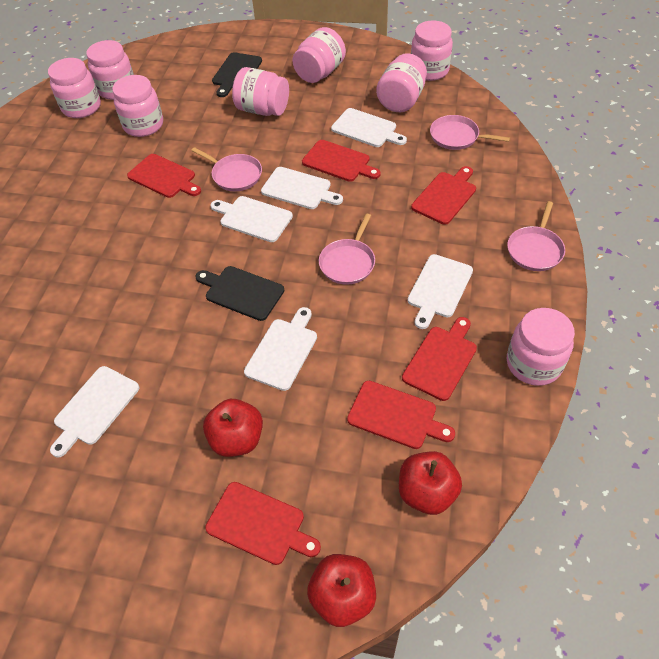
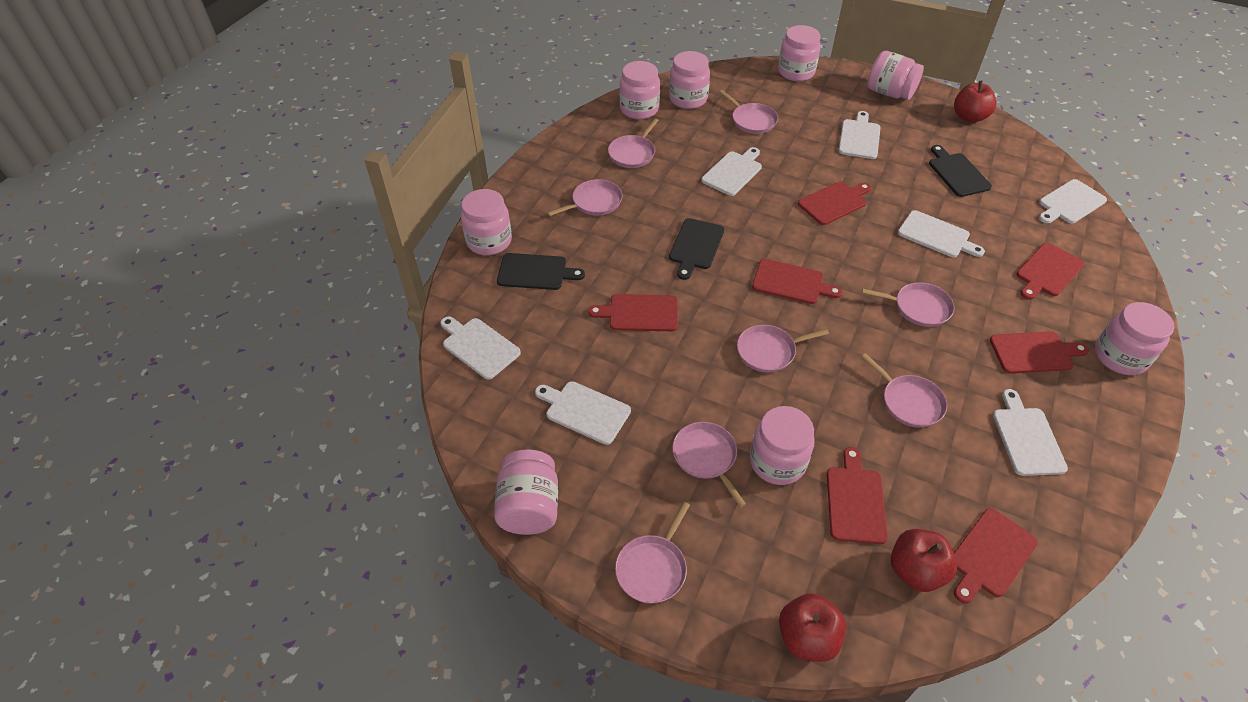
black cutting board: 2 -> 3
pink pan: 4 -> 8
red cutting board: 6 -> 7
white cutting board: 6 -> 7

